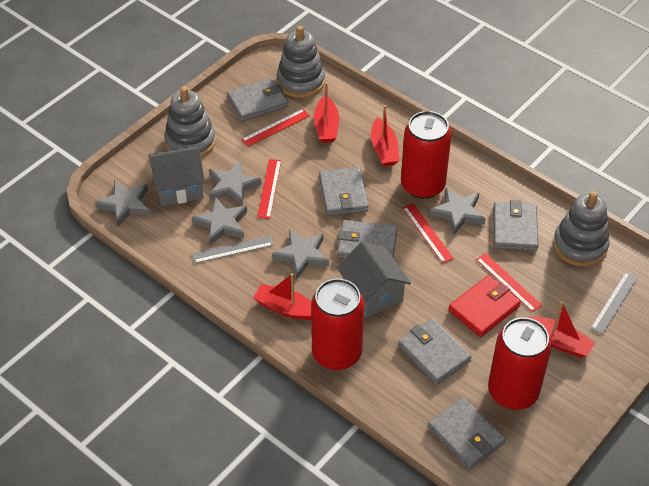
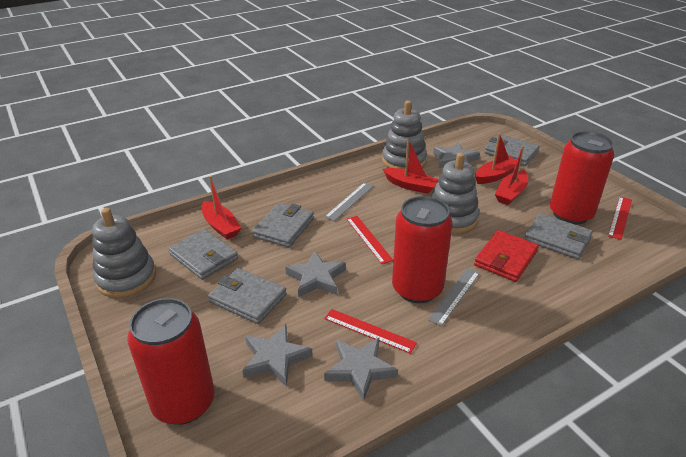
grey house: 2 -> 0
grey star: 5 -> 4
grey wallet: 6 -> 5
red ruler: 4 -> 3

